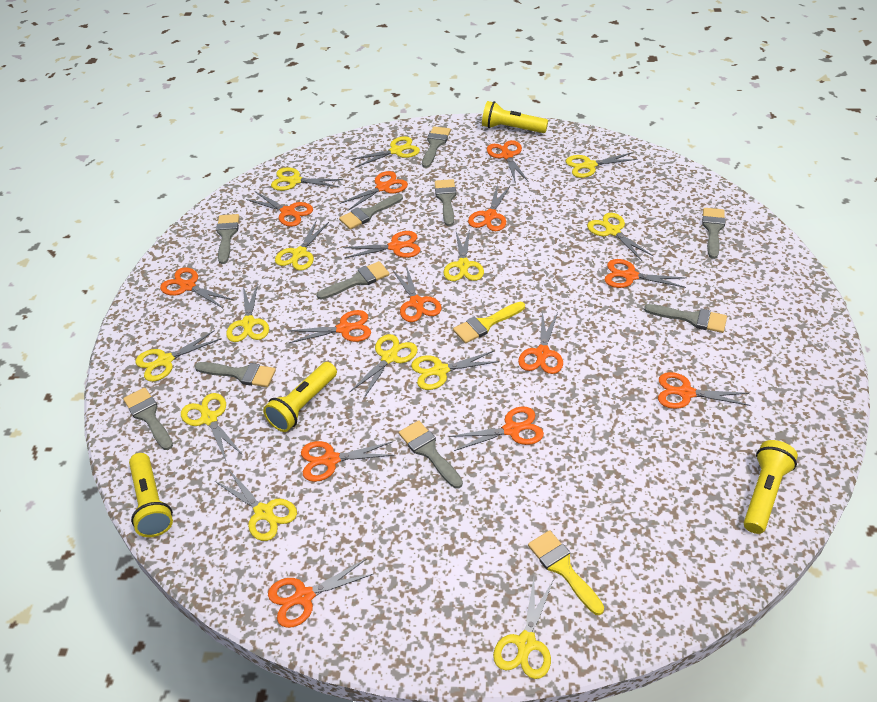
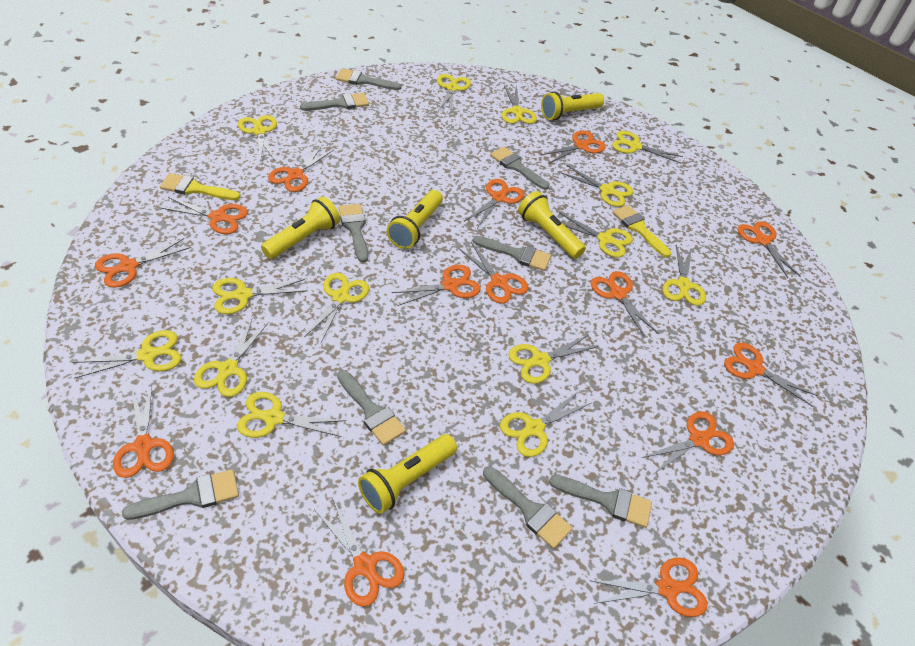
grey brush: 10 -> 9
yellow flashlight: 4 -> 5
yellow scissors: 13 -> 14

